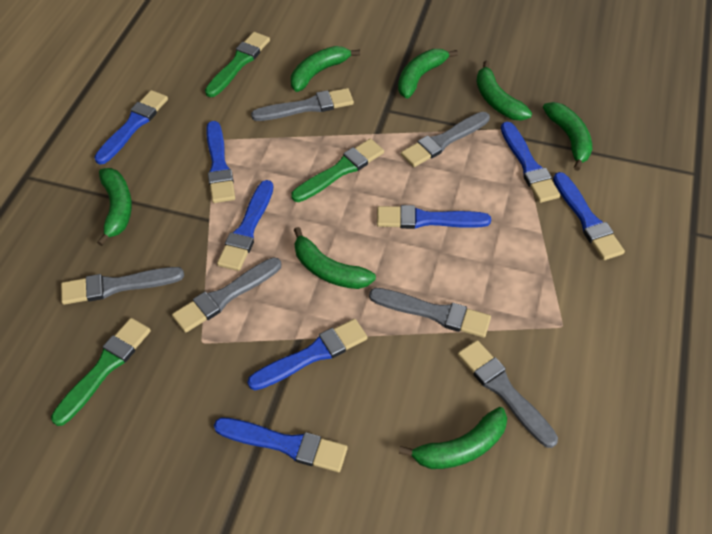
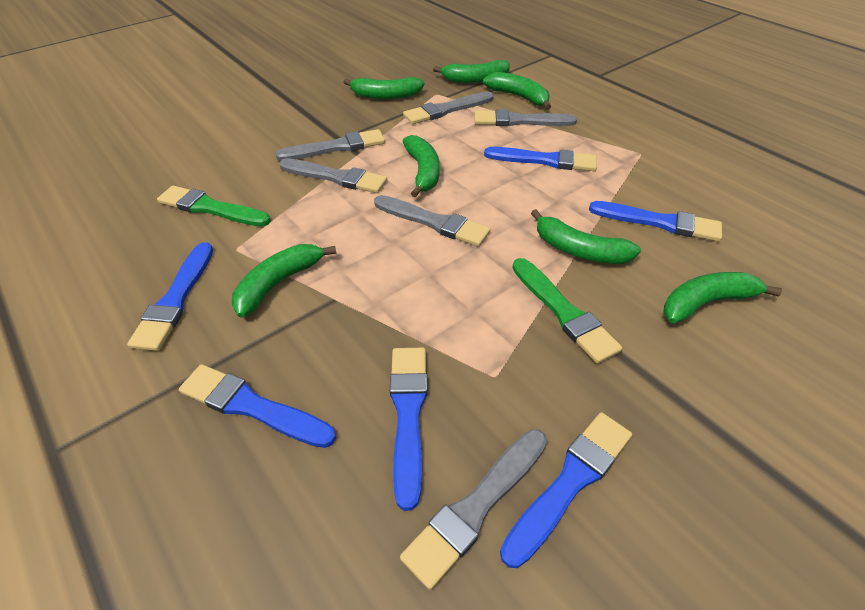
blue brush: 8 -> 6
green brush: 3 -> 2

